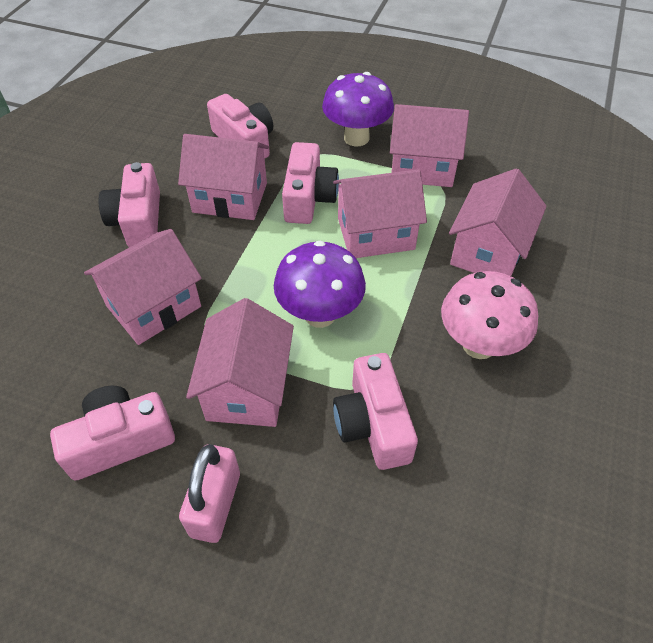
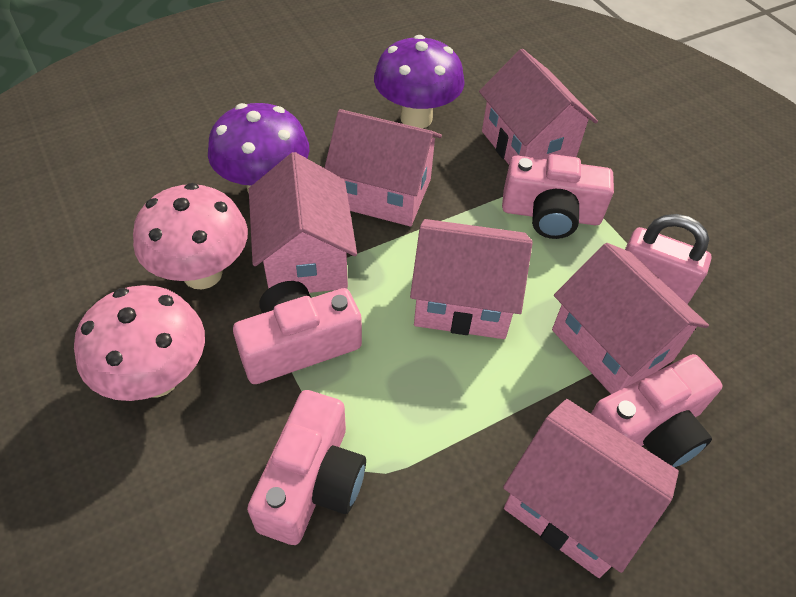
pink camera: 5 -> 4
pink mushroom: 1 -> 2

